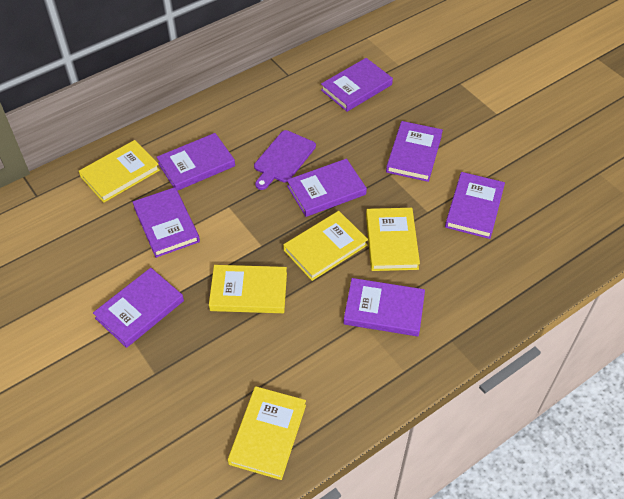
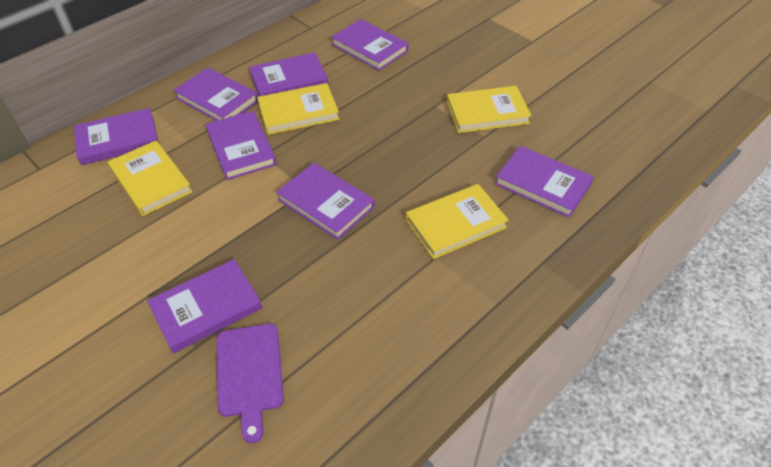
yellow book: 5 -> 4

